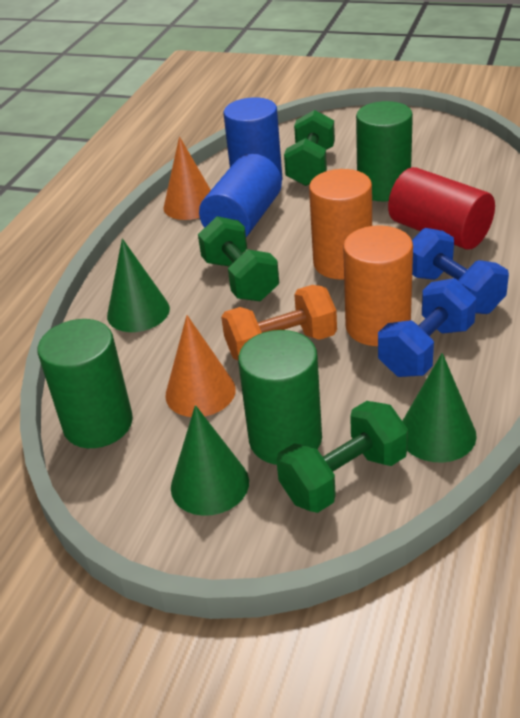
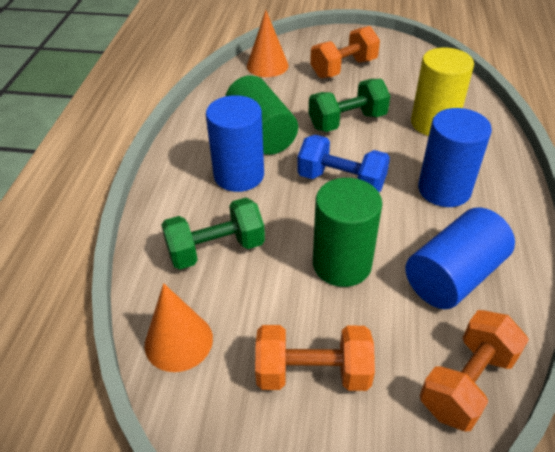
blue cylinder: 2 -> 3
blue dumbbell: 2 -> 1
green cone: 3 -> 0
green cylinder: 3 -> 2
green dumbbell: 3 -> 2
orange cylinder: 2 -> 0
orange dumbbell: 1 -> 3
red cylinder: 1 -> 0
yellow cylinder: 0 -> 1

